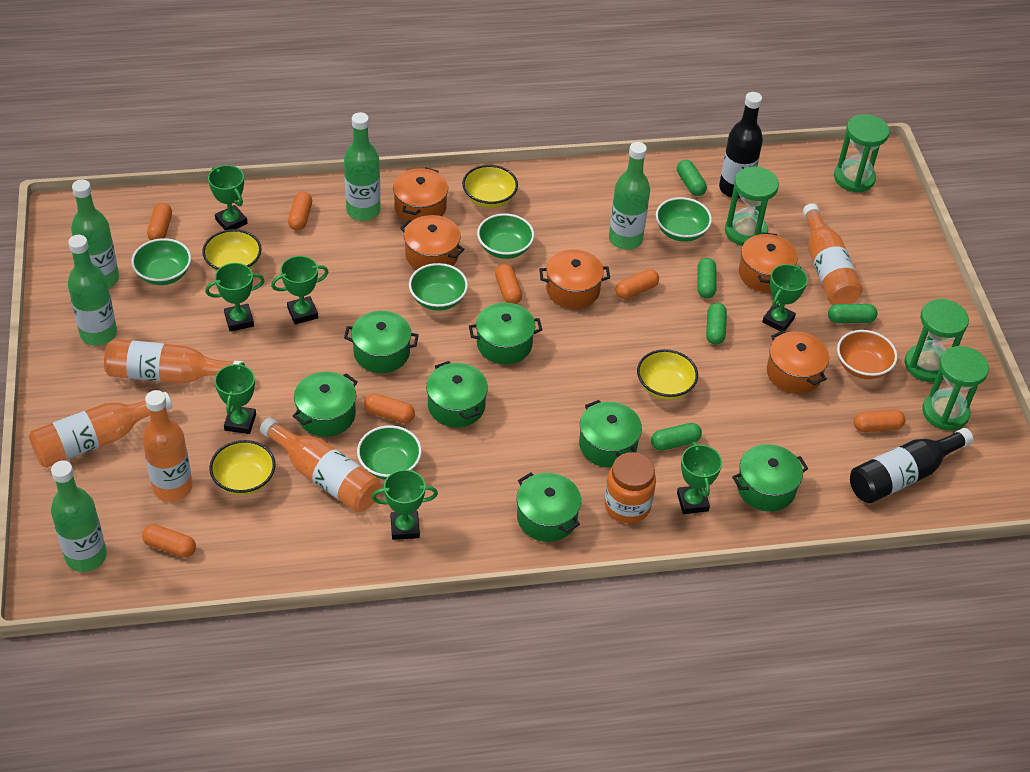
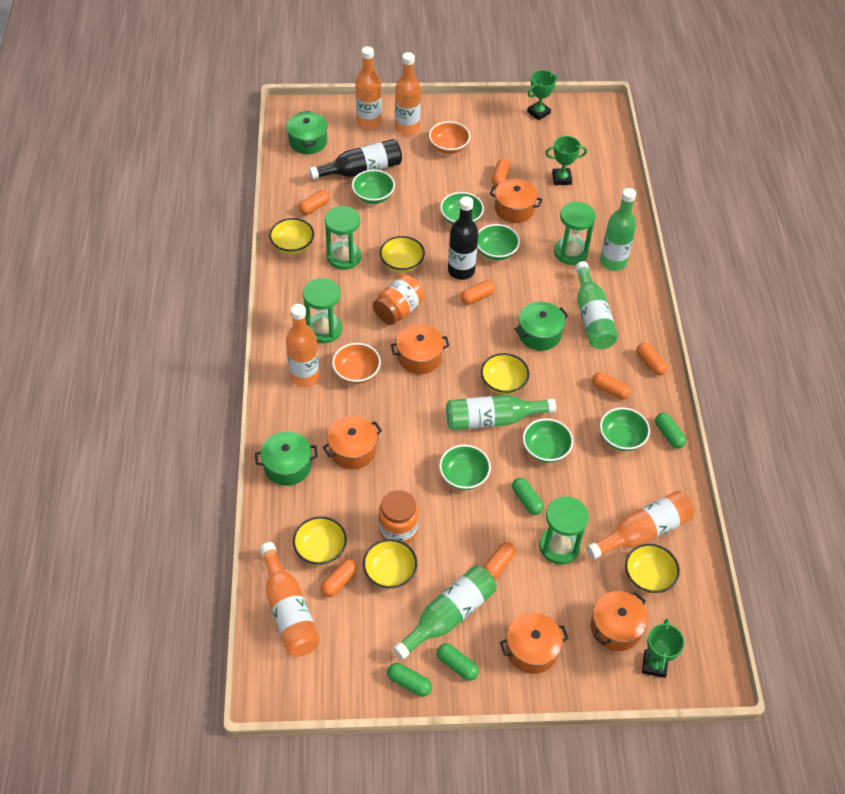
green bottle: 5 -> 4
green bowl: 5 -> 6
green capsule: 5 -> 4
green pot: 7 -> 3
green trophy: 7 -> 3
orange bowl: 1 -> 2
orange jar: 1 -> 2
yellow bowl: 4 -> 6

